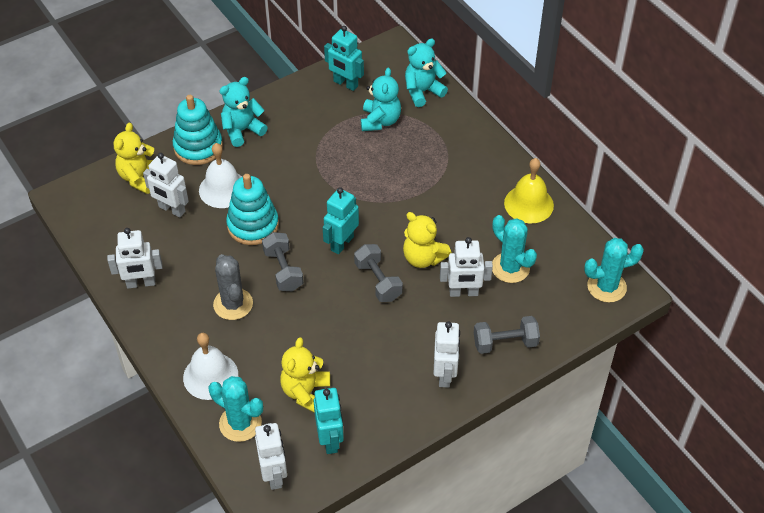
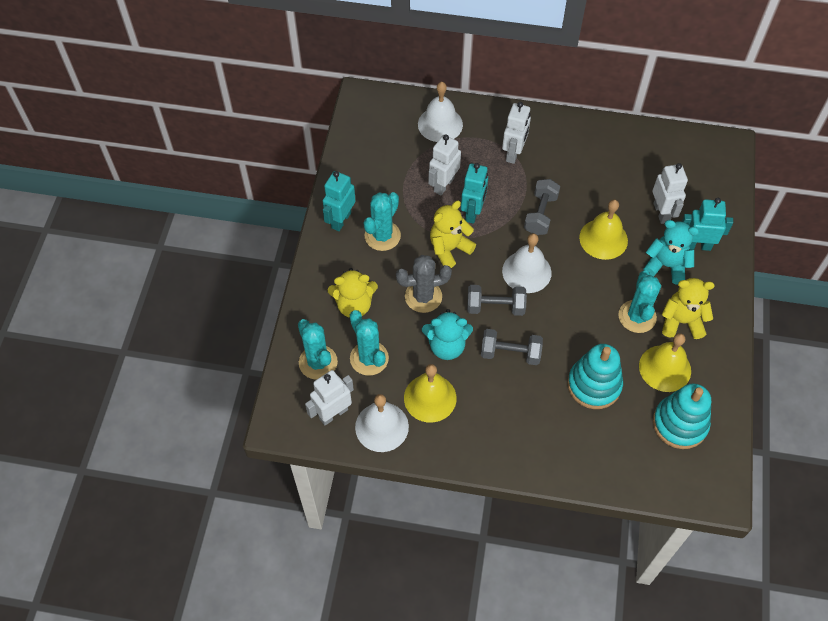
turquoise cactus: 3 -> 4
turquoise teddy bear: 3 -> 2
white bell: 2 -> 3
white robot: 5 -> 4
yellow bell: 1 -> 3

